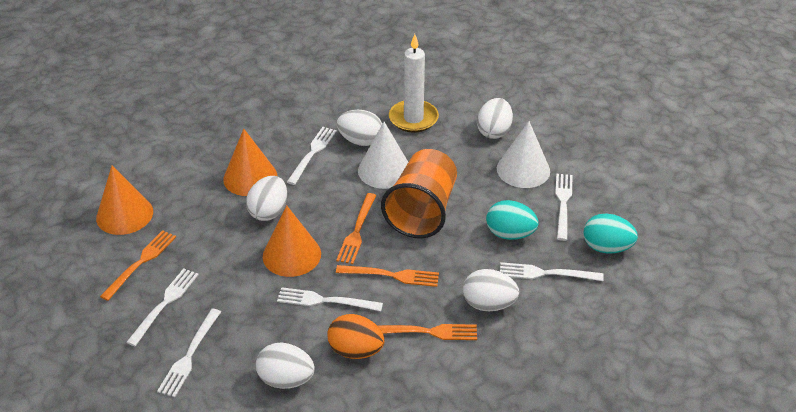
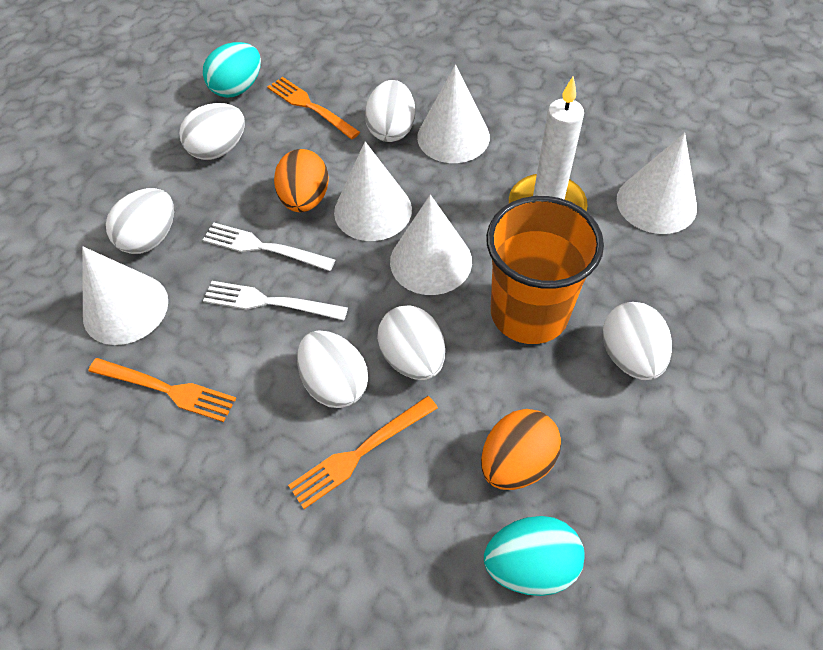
orange cone: 3 -> 0
orange egg: 1 -> 2
orange fork: 4 -> 3
white cone: 2 -> 5
white egg: 5 -> 6
white fork: 6 -> 2

